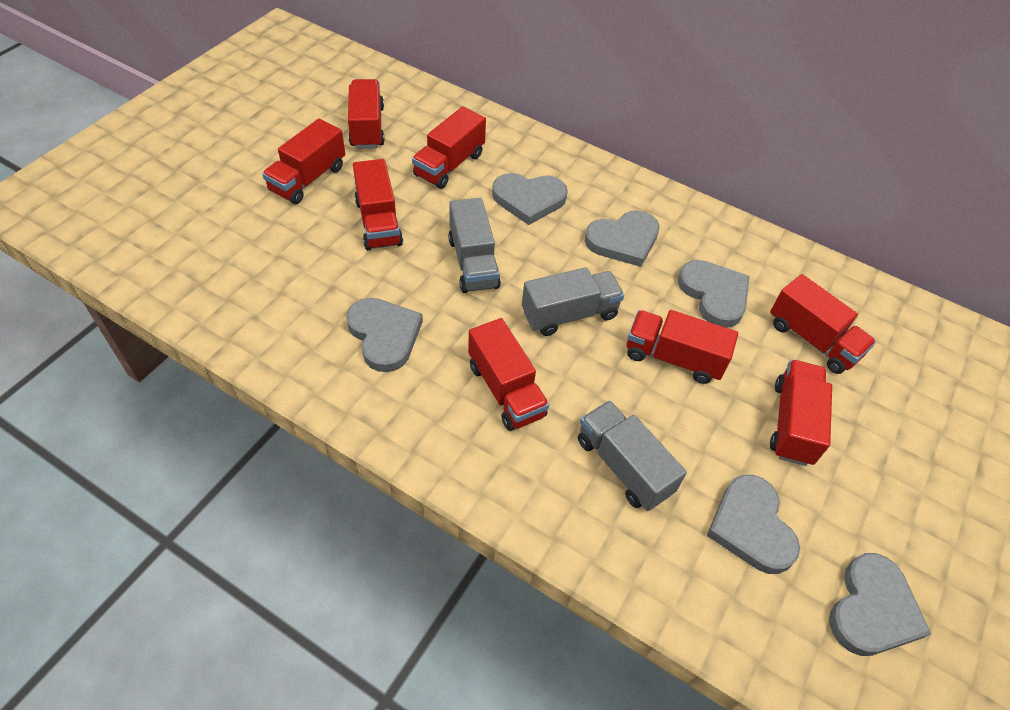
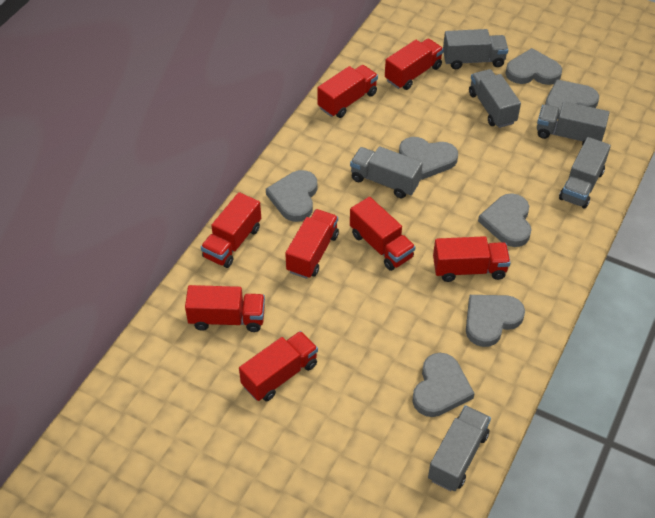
grey heart: 6 -> 7
grey truck: 3 -> 6

